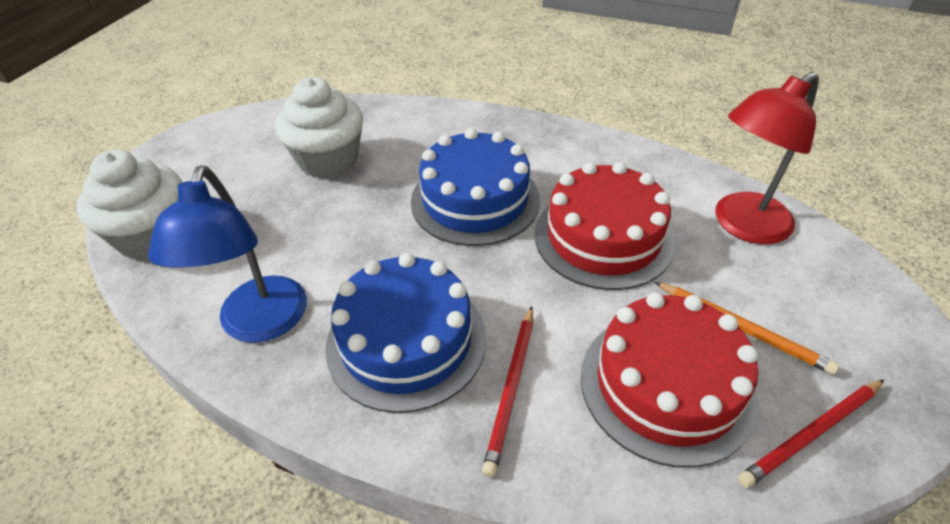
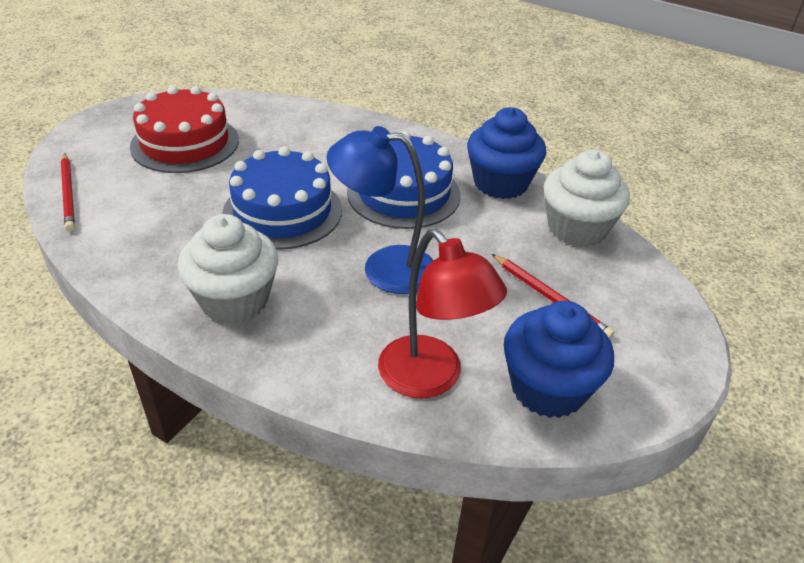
blue cupcake: 0 -> 2
orange pencil: 1 -> 0
red cake: 2 -> 1

